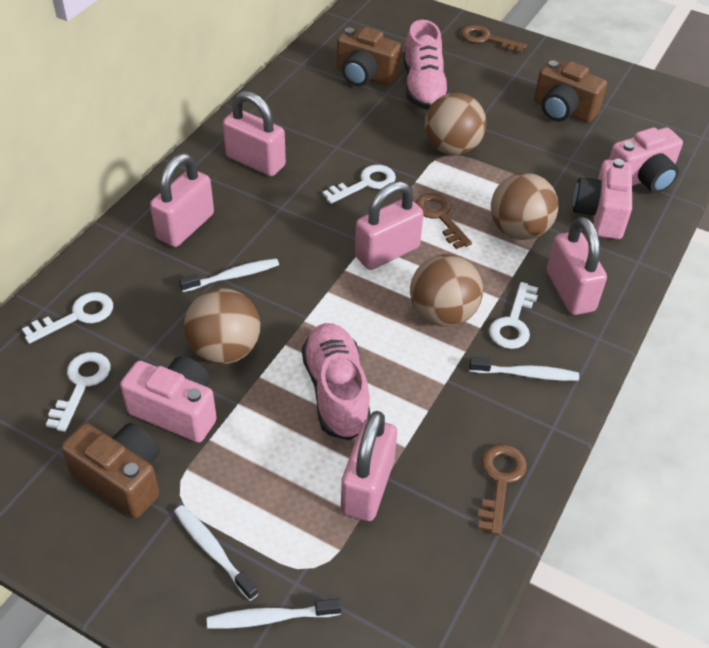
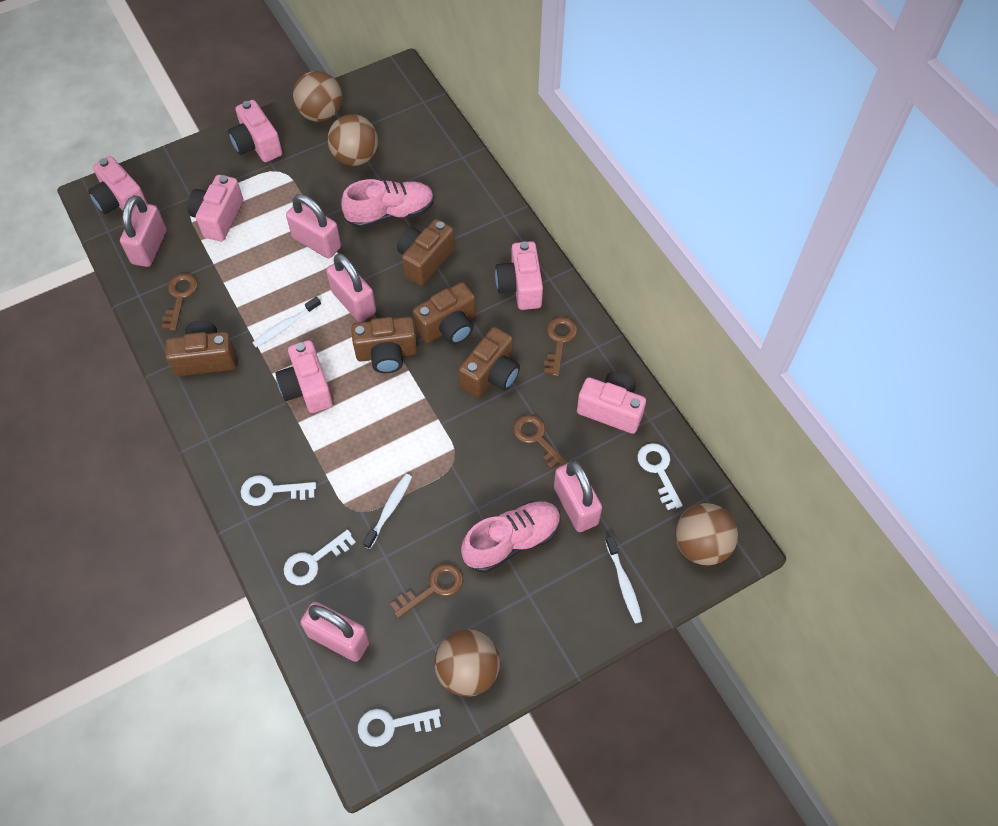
brown camera: 3 -> 5
brown key: 3 -> 4
pink camera: 3 -> 6
white toothbrush: 4 -> 3

